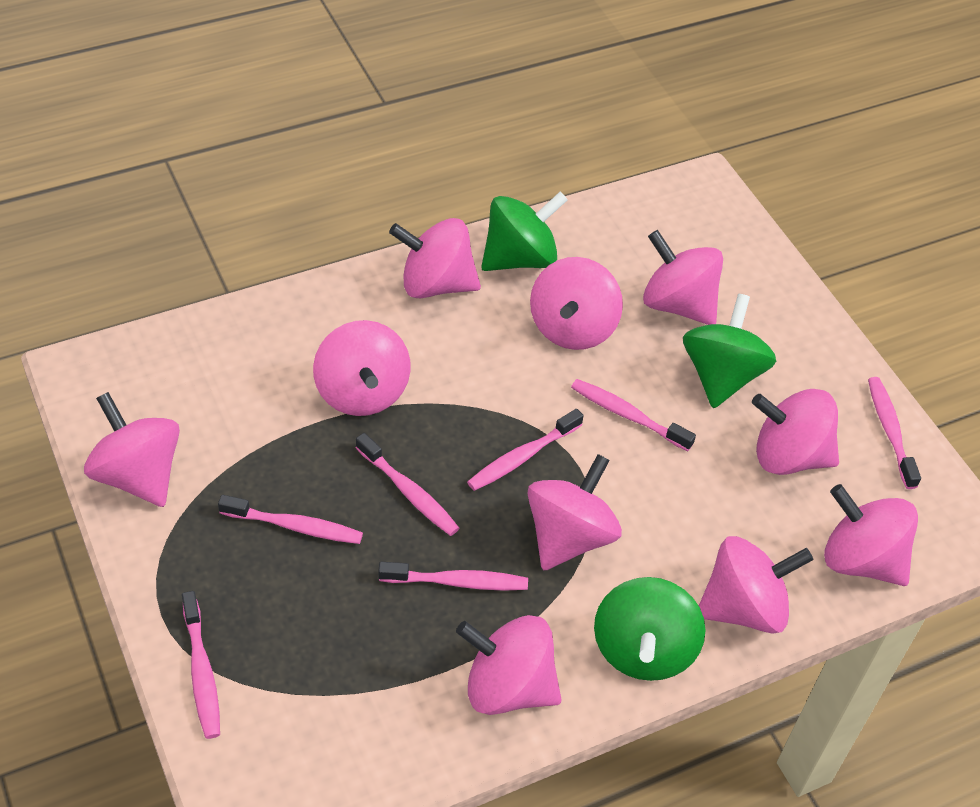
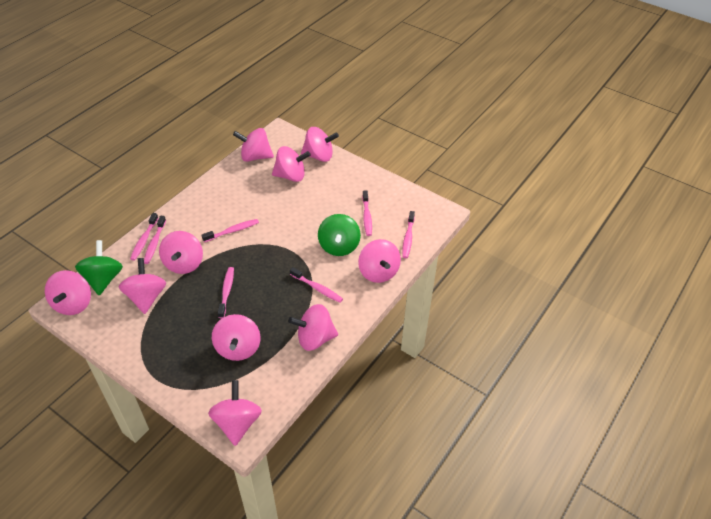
green spinning top: 3 -> 2

